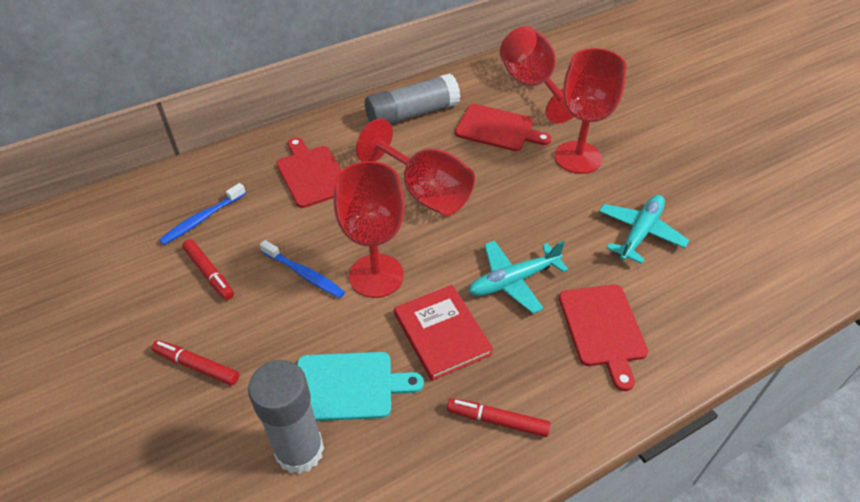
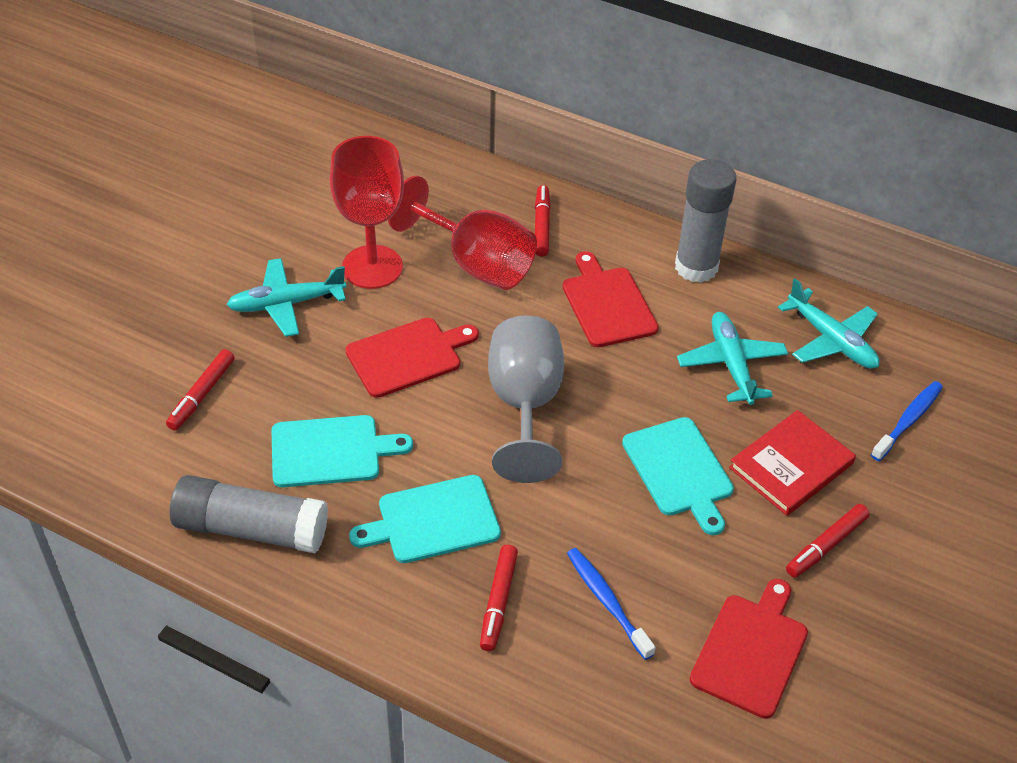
grey goblet: 0 -> 1
red goblet: 4 -> 2
red marker: 3 -> 4
turquoise cutting board: 1 -> 3
turquoise plane: 2 -> 3

